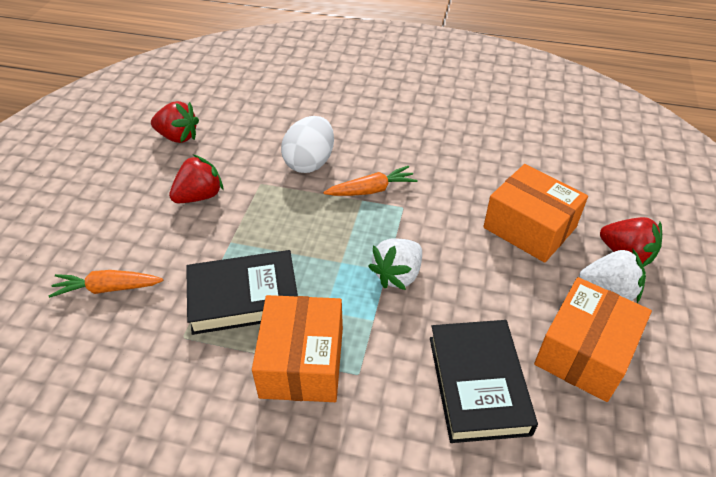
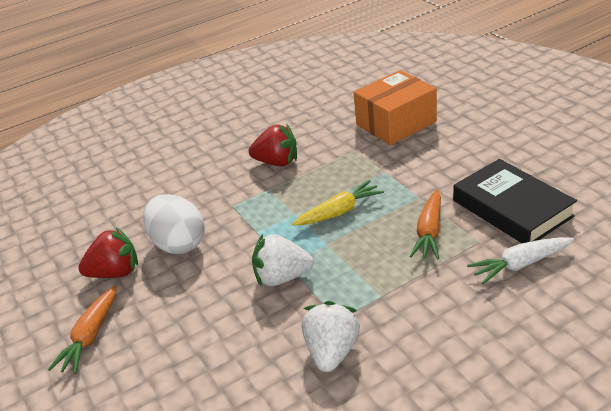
black book: 2 -> 1
orange box: 3 -> 1
red strawberry: 3 -> 2
white carrot: 0 -> 1
yellow carrot: 0 -> 1

